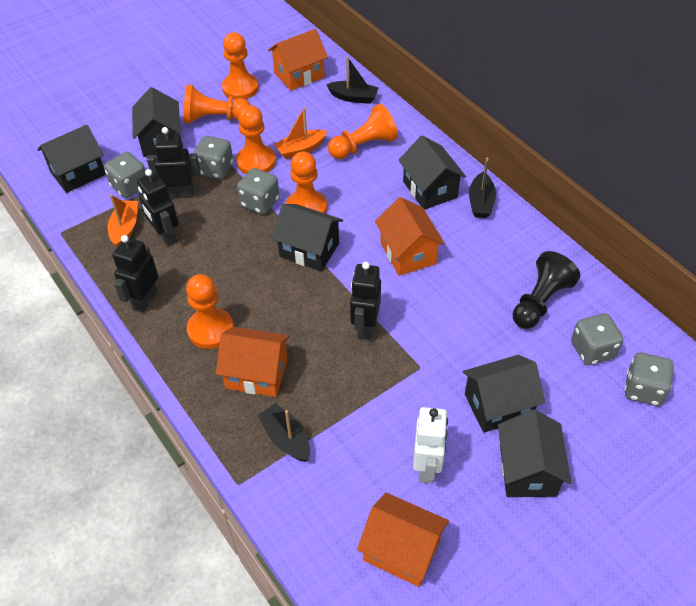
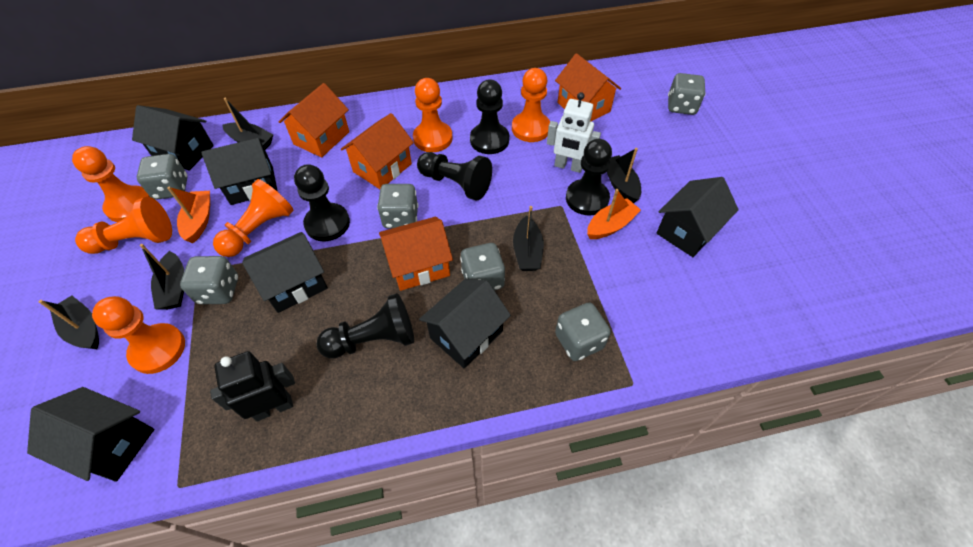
black boat: 3 -> 5
black pawn: 1 -> 5
black robot: 4 -> 1
grey dice: 5 -> 6

